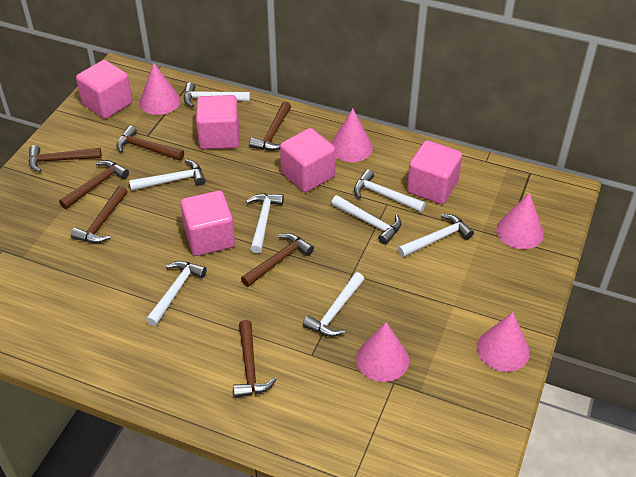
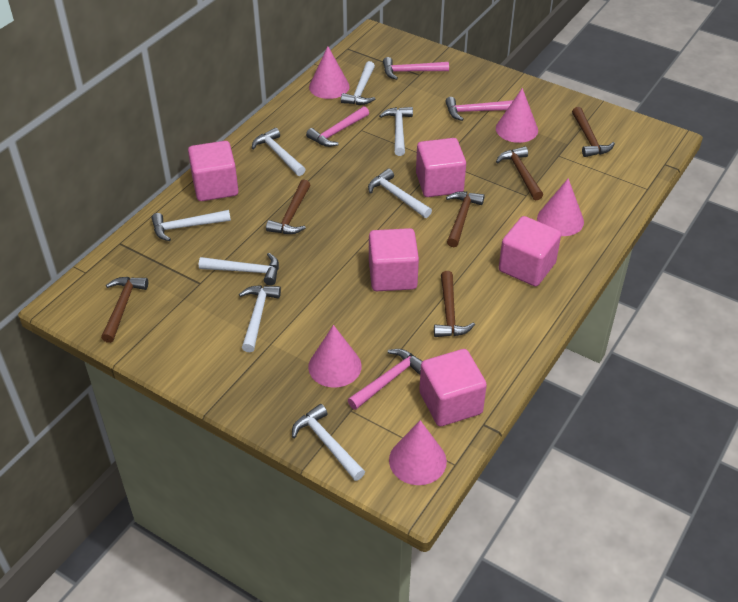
brown hammer: 7 -> 6
pink hammer: 0 -> 4

